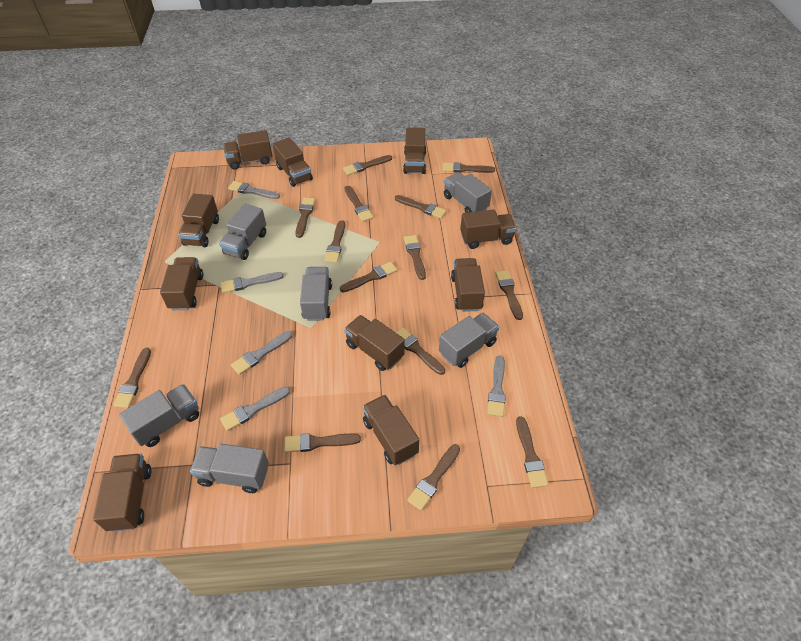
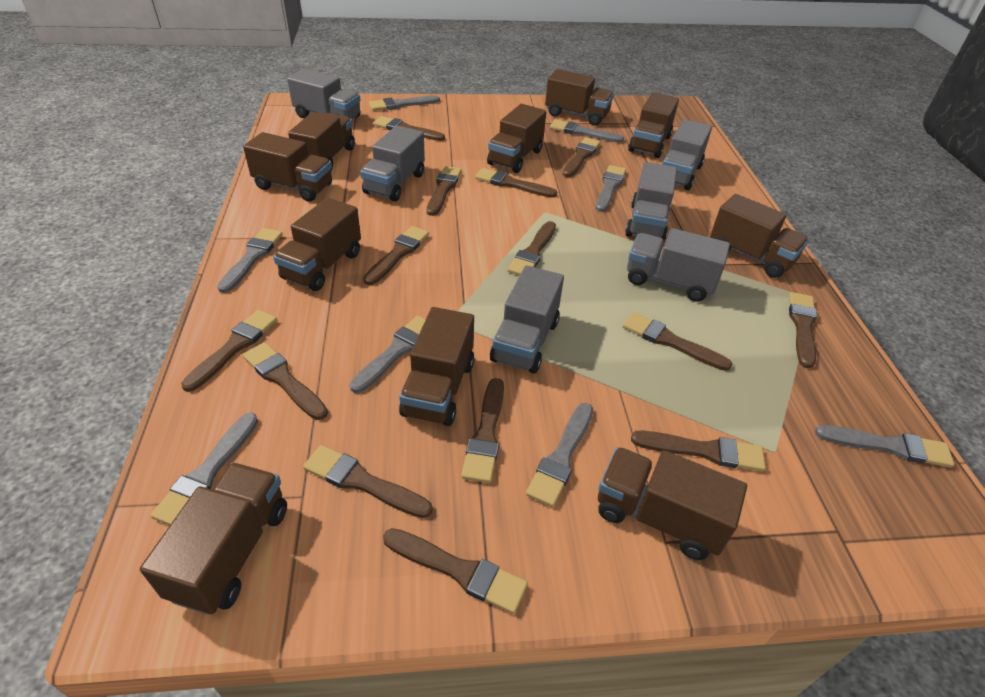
grey brush: 5 -> 8

